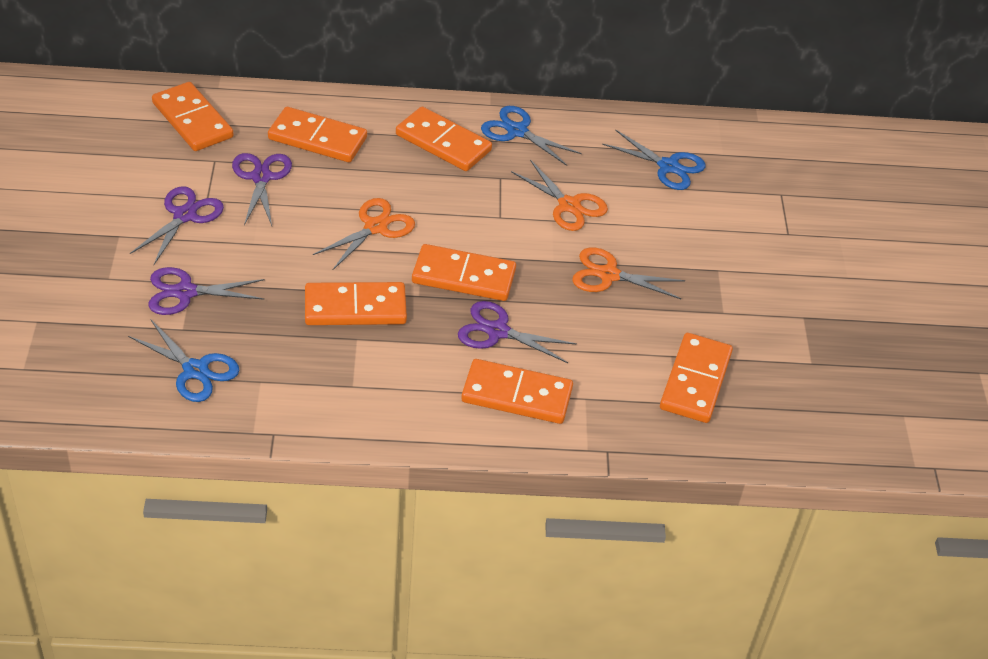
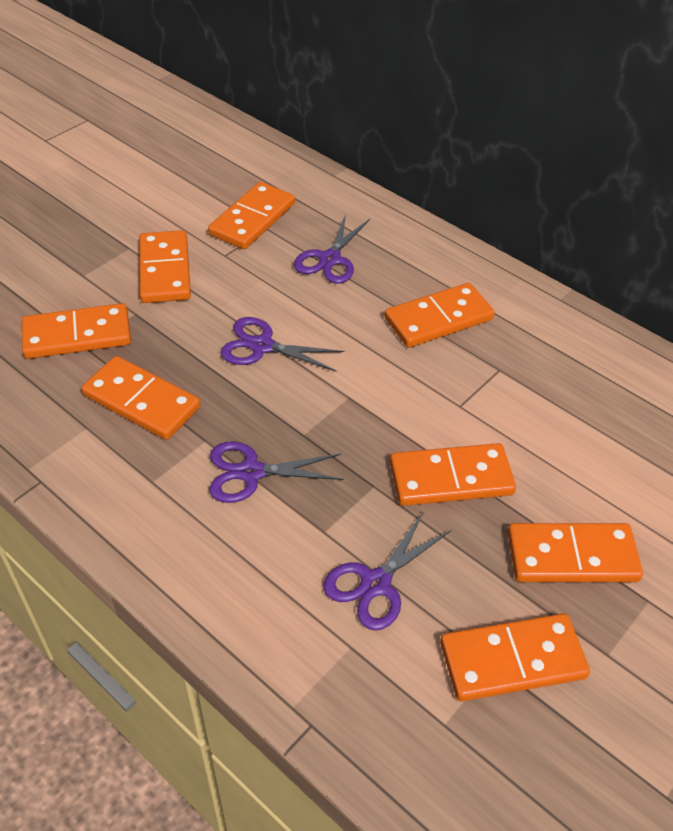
blue scissors: 3 -> 0
orange domino: 7 -> 8
orange scissors: 3 -> 0

